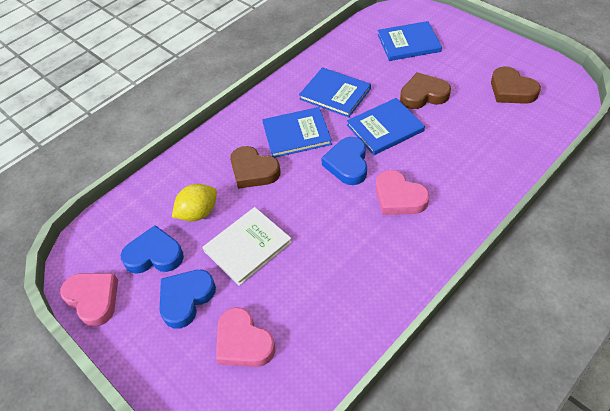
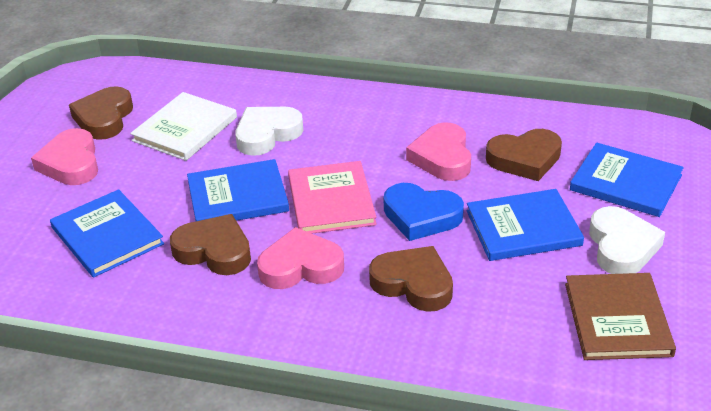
blue heart: 3 -> 1
brown book: 0 -> 1
brown heart: 3 -> 4
pink book: 0 -> 1
white heart: 0 -> 2
yellow lemon: 1 -> 0

